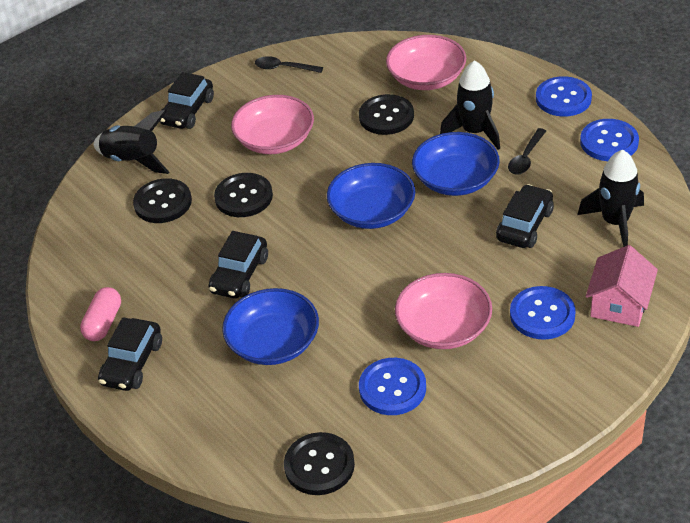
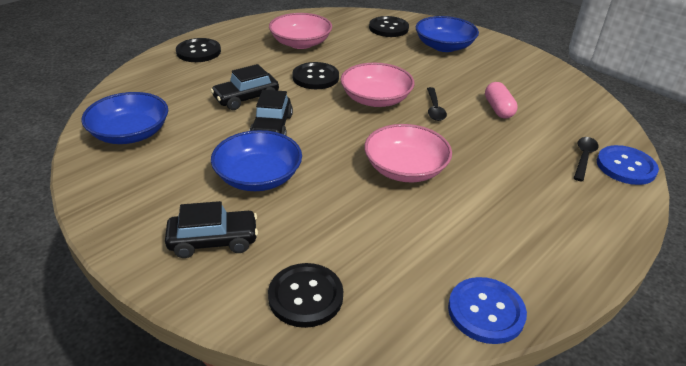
black car: 4 -> 3
black rocket: 3 -> 0
blue button: 4 -> 2
pink house: 1 -> 0

